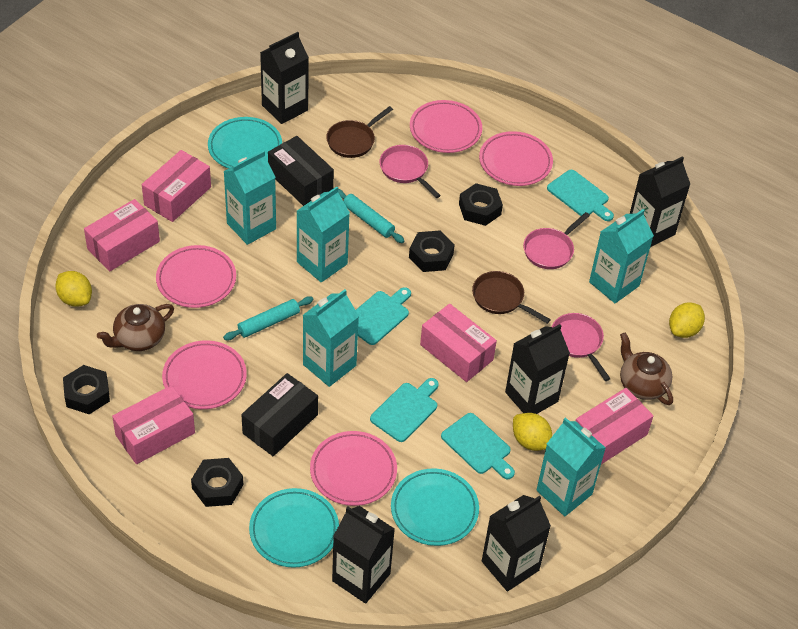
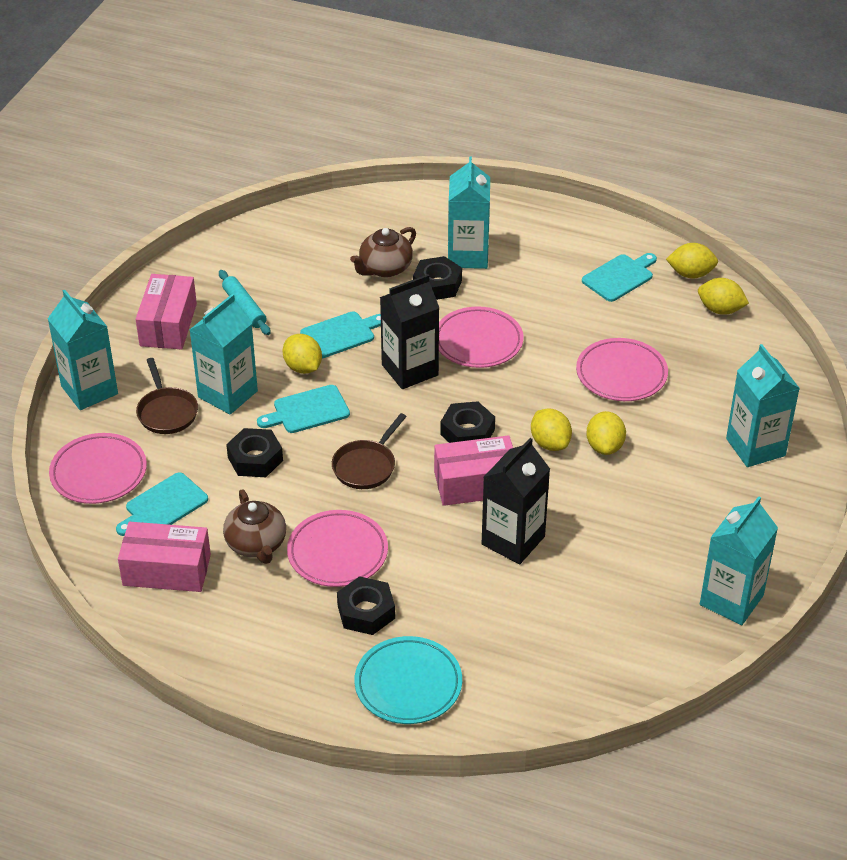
black box: 2 -> 0
black carton: 5 -> 2
pink box: 5 -> 3
pink pan: 3 -> 0
pink plate: 5 -> 4
turquoise plate: 3 -> 1
turquoise rolling pin: 2 -> 1
yellow lemon: 3 -> 5

